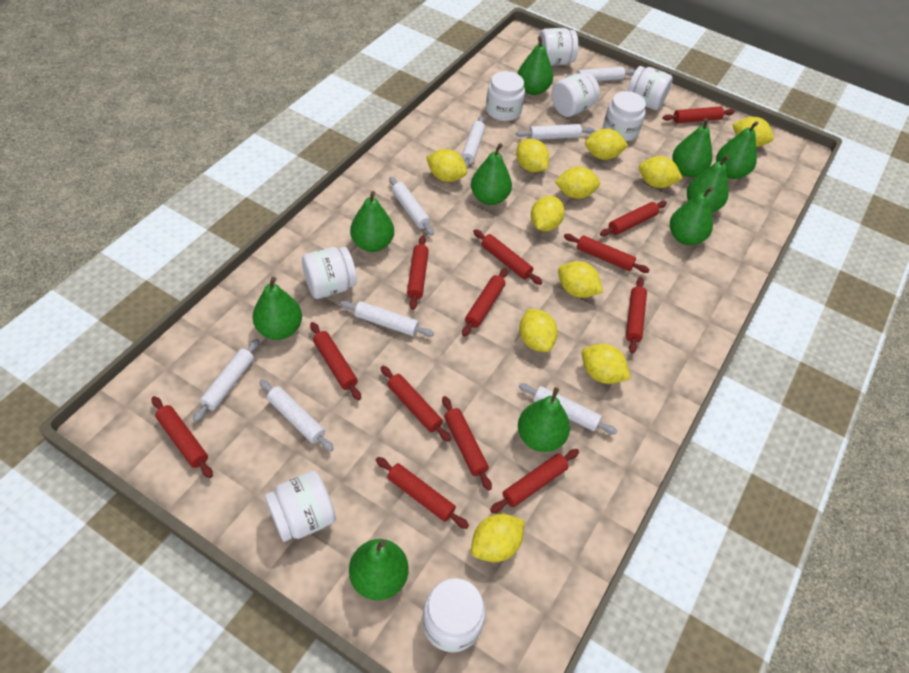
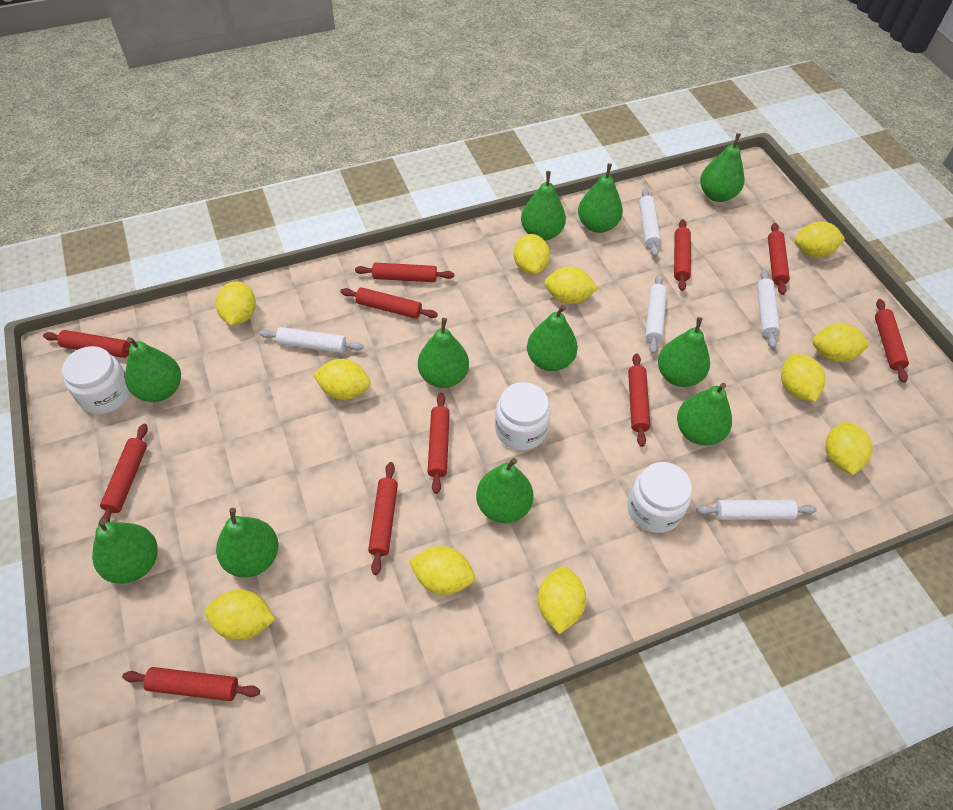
green pear: 10 -> 11
red rolling pin: 13 -> 11
white jar: 8 -> 3
white rolling pin: 8 -> 5

